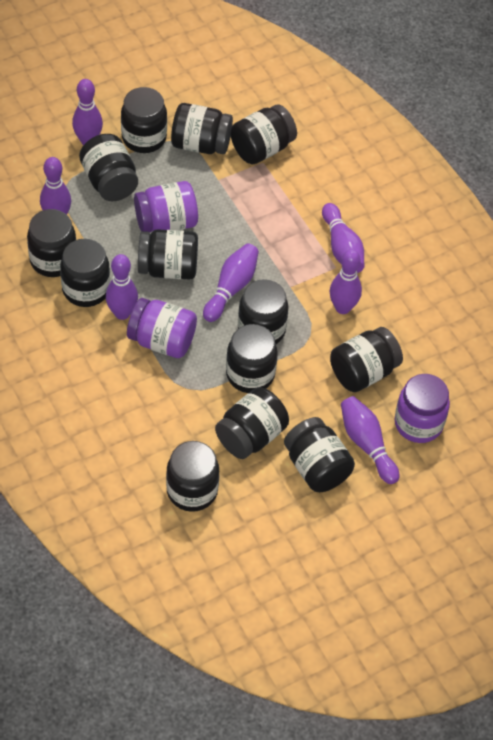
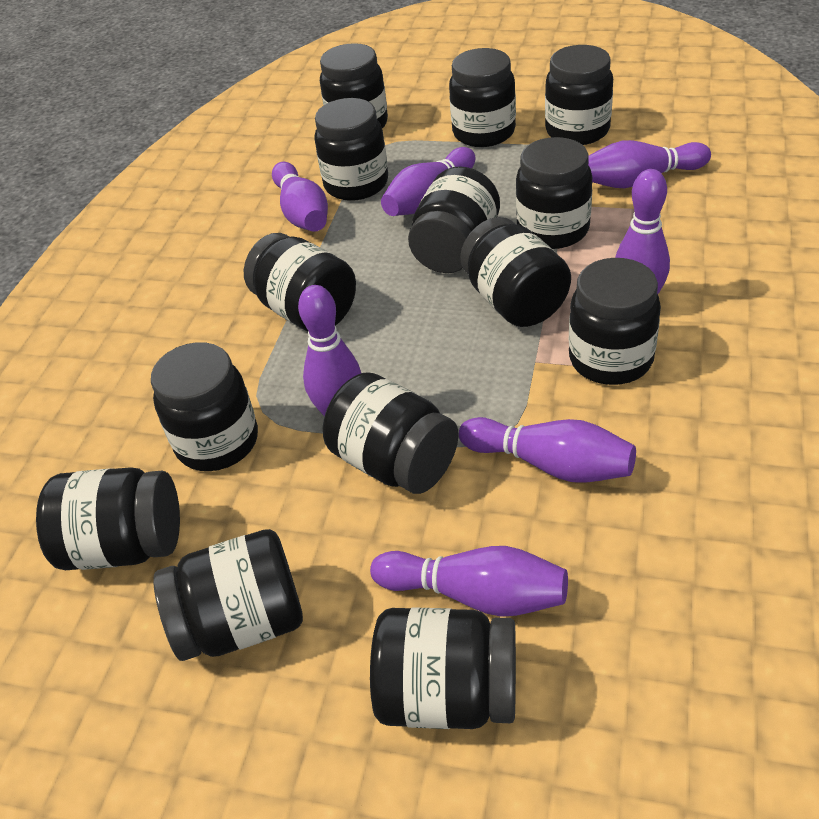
black jar: 13 -> 14
purple jar: 3 -> 0

